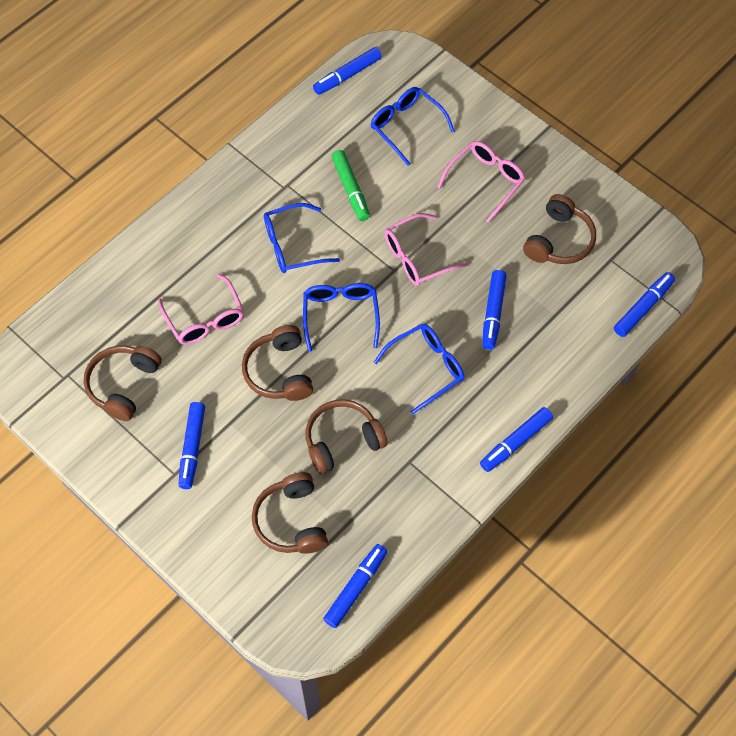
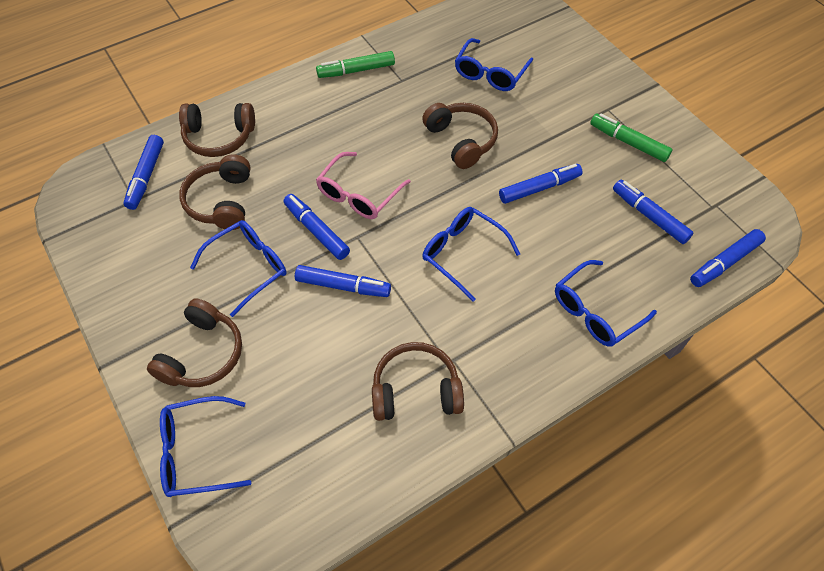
blue glasses: 4 -> 5
green marker: 1 -> 2
pink glasses: 3 -> 1

